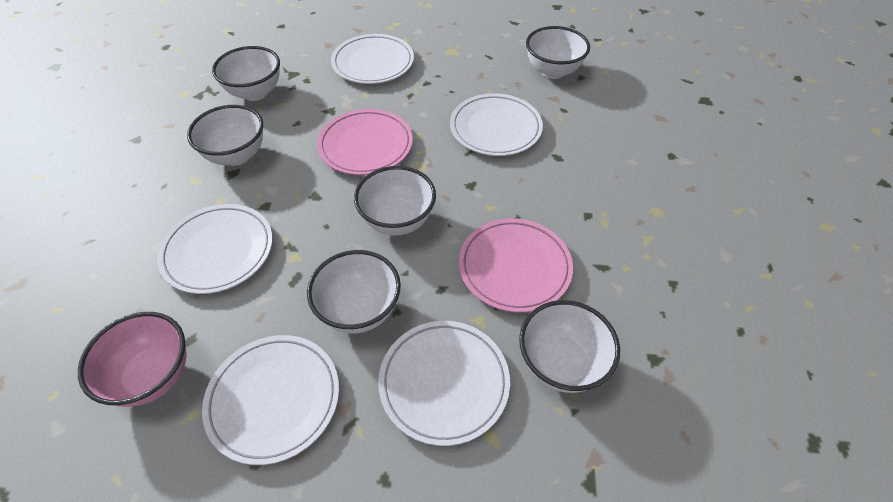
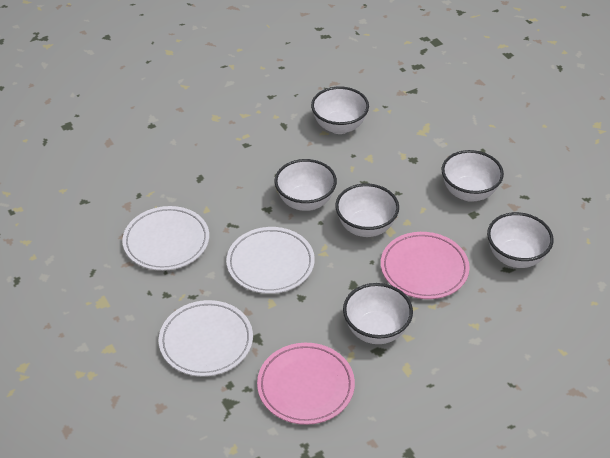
pink bowl: 1 -> 0
white plate: 5 -> 3

